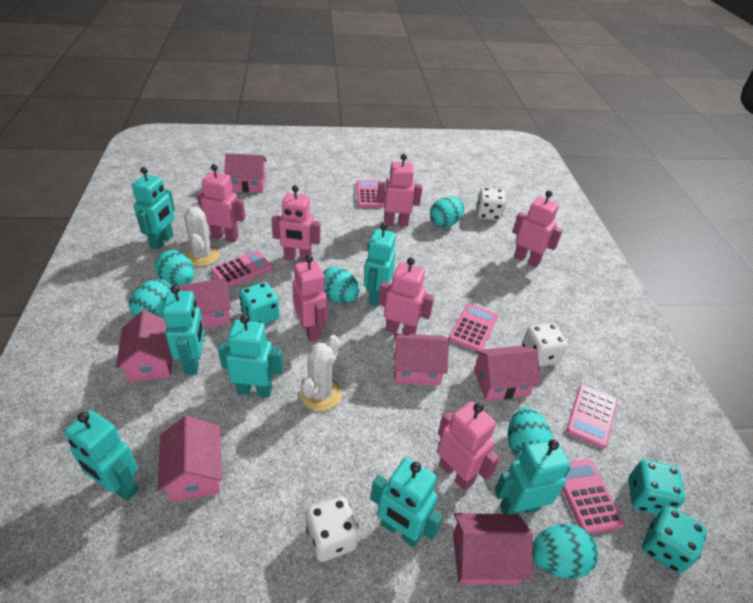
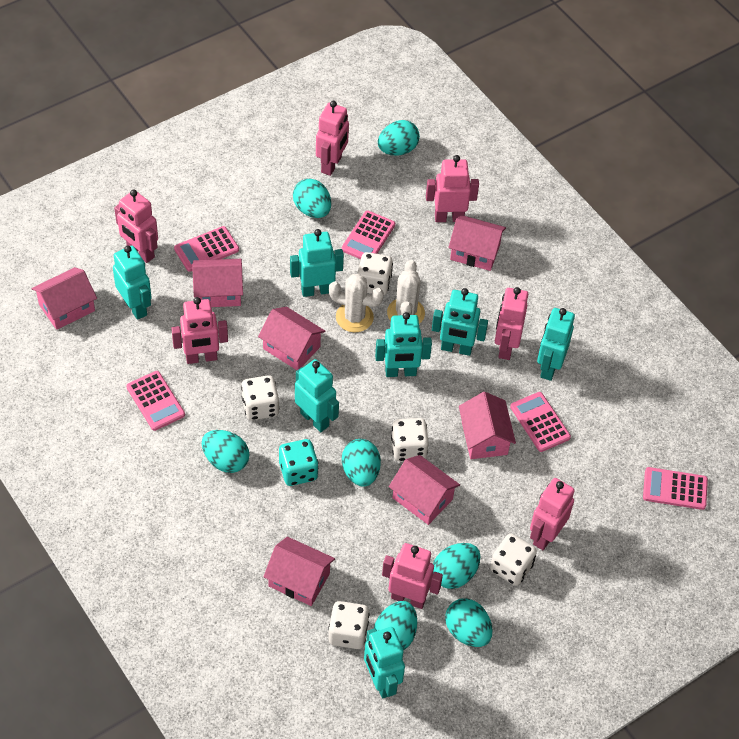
turquoise dice: 3 -> 1
turquoise egg: 6 -> 7
white dice: 3 -> 5

